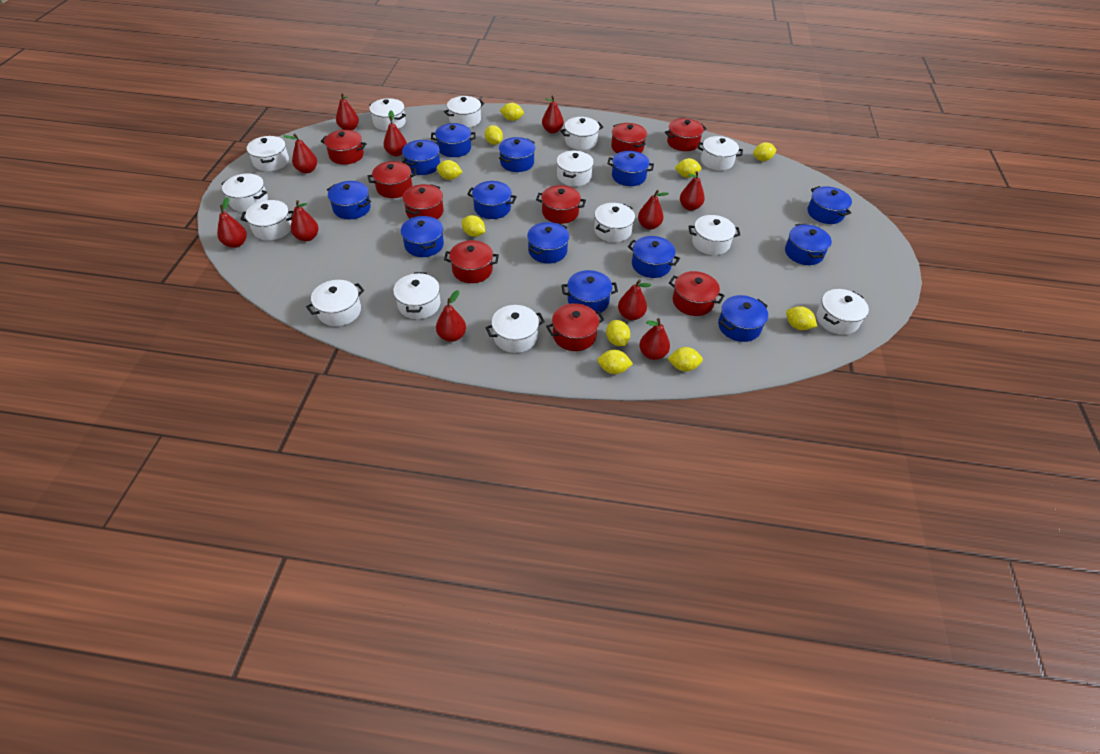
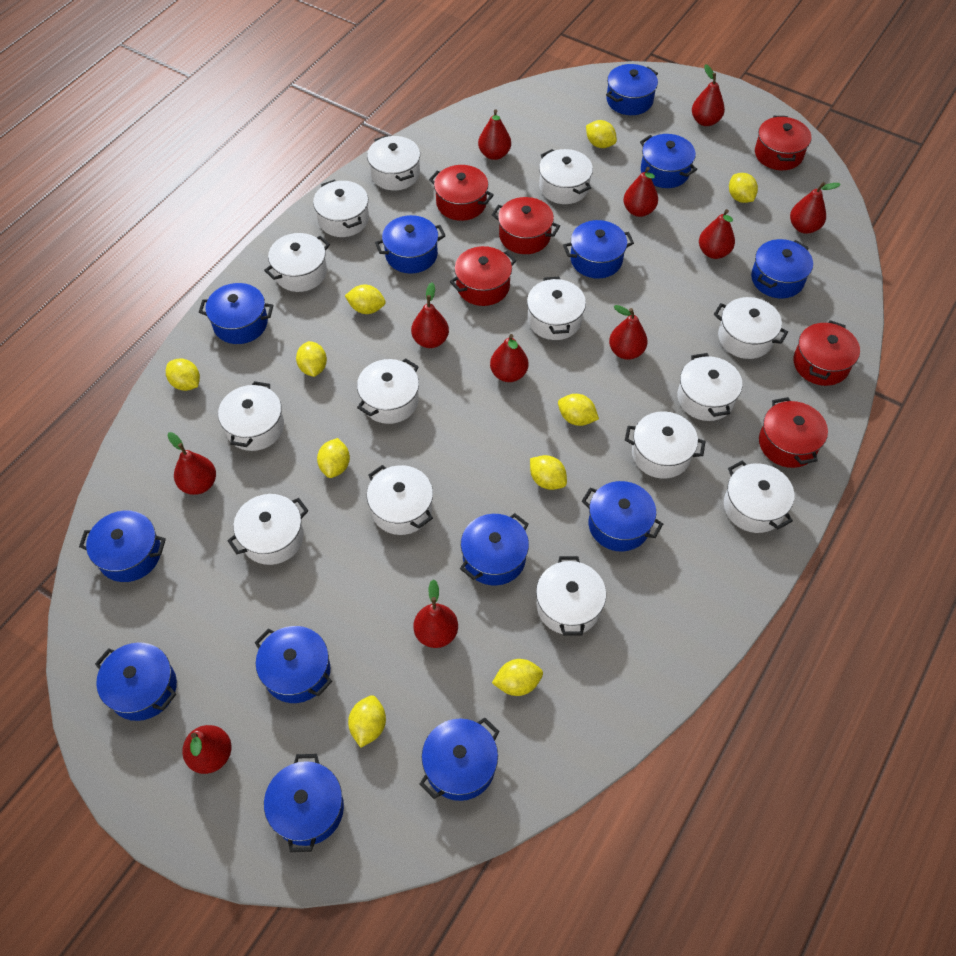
red pot: 9 -> 6

